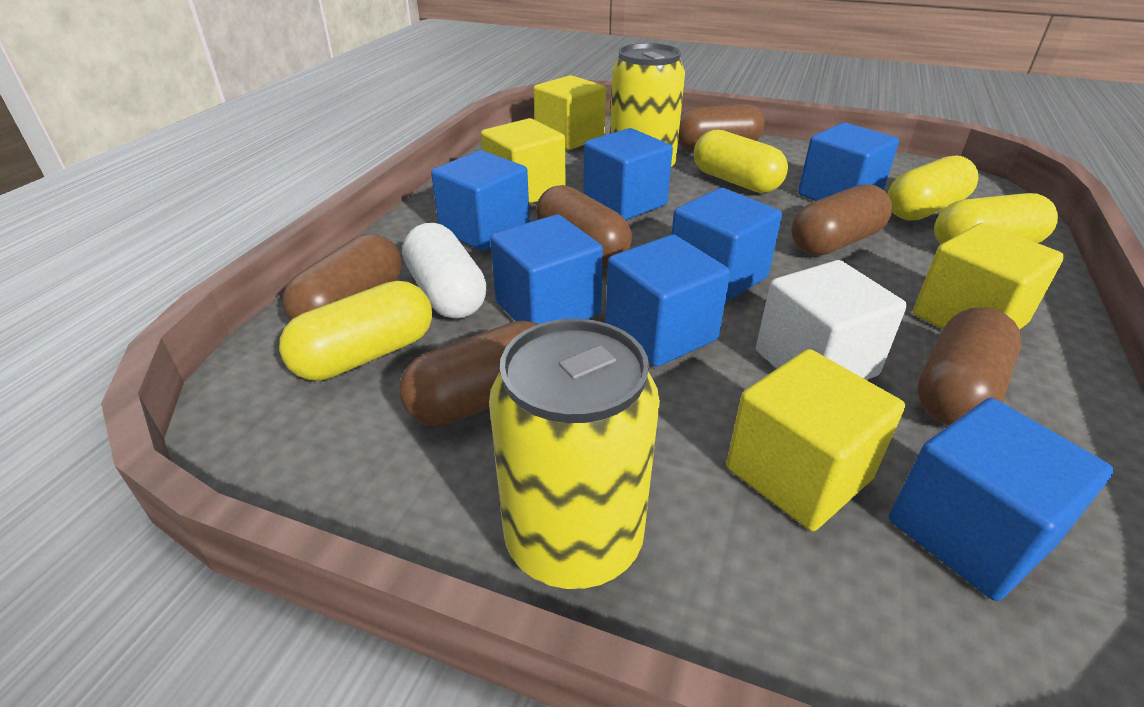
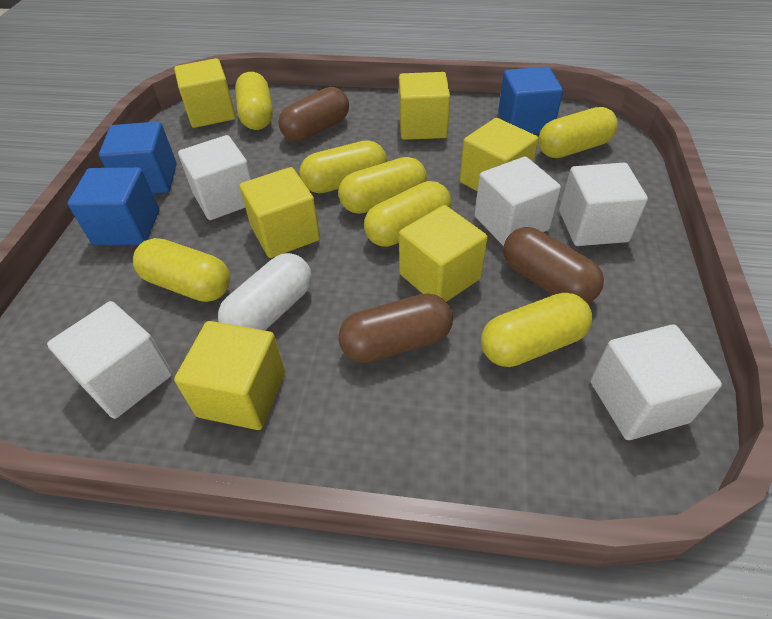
blue cube: 7 -> 3
brown capsule: 6 -> 3
white cube: 1 -> 5
yellow can: 2 -> 0
yellow capsule: 4 -> 7
yellow cube: 4 -> 6

